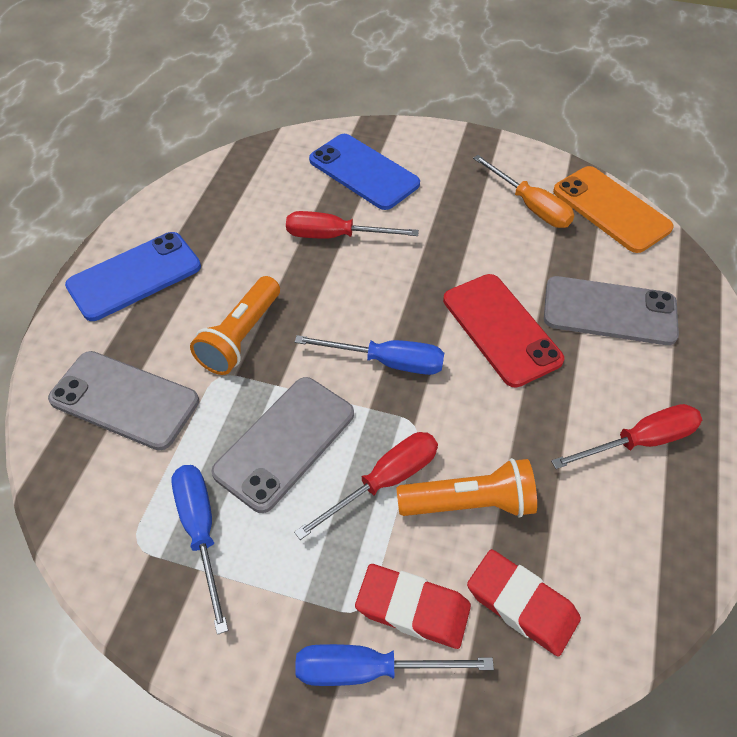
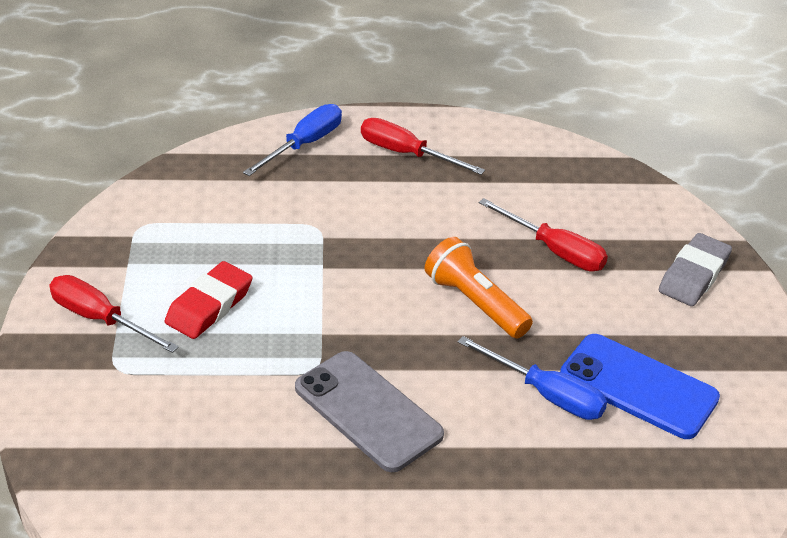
blue phone: 2 -> 1
blue screwdriver: 3 -> 2
grey eraser: 0 -> 1
grey phone: 3 -> 1
orange flashlight: 2 -> 1
orange phone: 1 -> 0
orange screwdriver: 1 -> 0
red eraser: 2 -> 1
red phone: 1 -> 0

